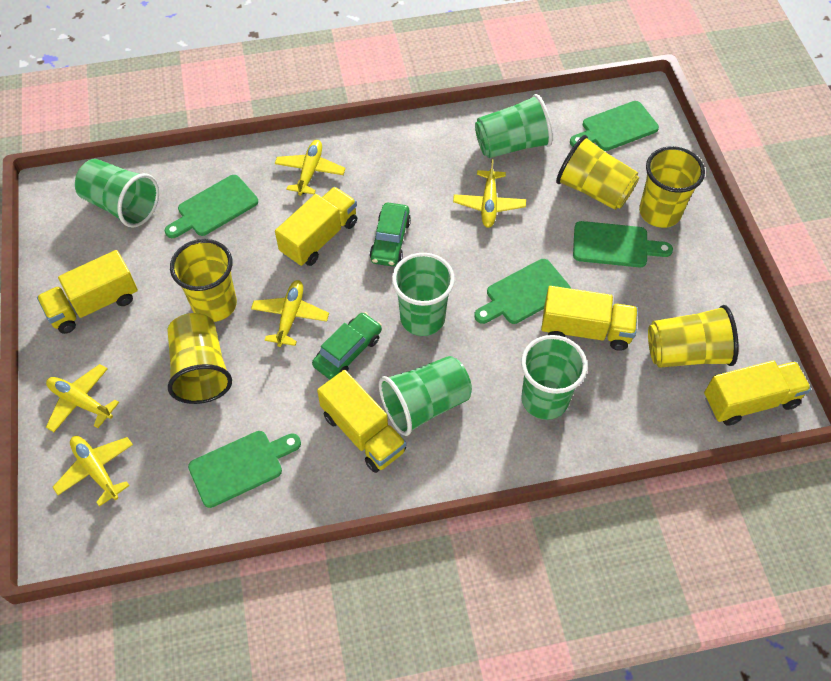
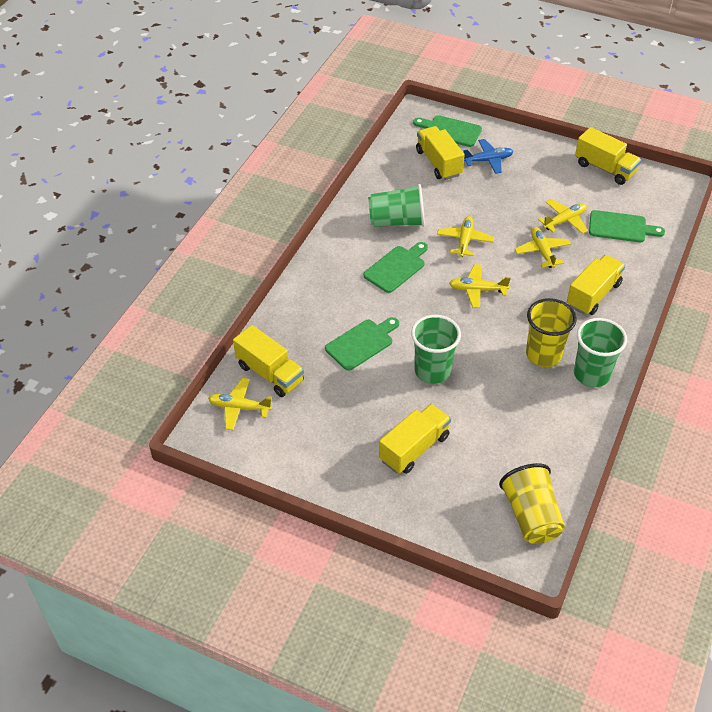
blue plane: 0 -> 1
green car: 2 -> 0
green cup: 5 -> 3
green cutting board: 5 -> 4
yellow cup: 5 -> 2

